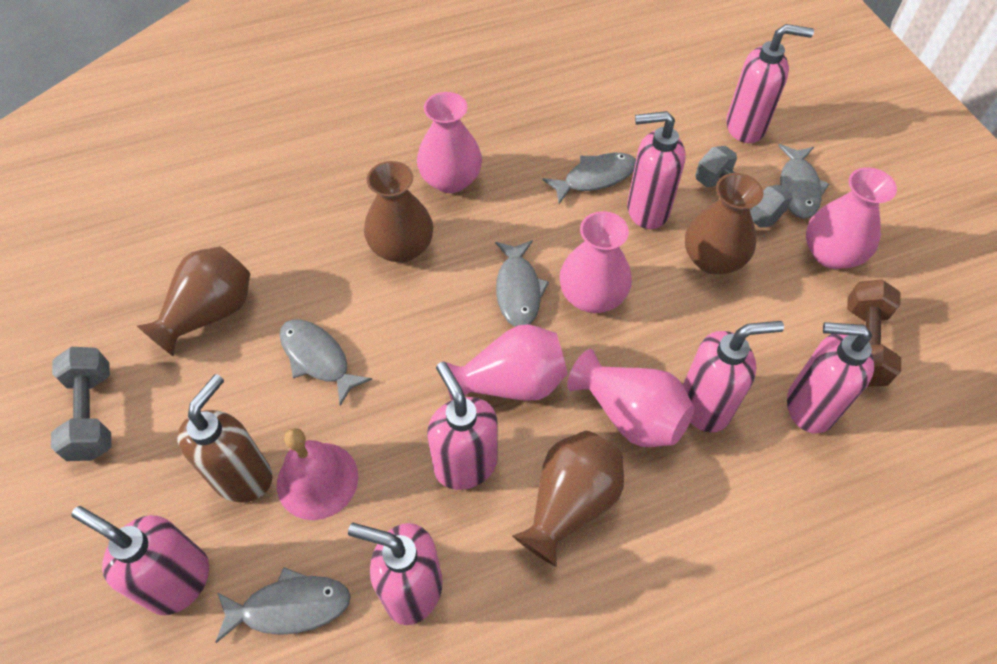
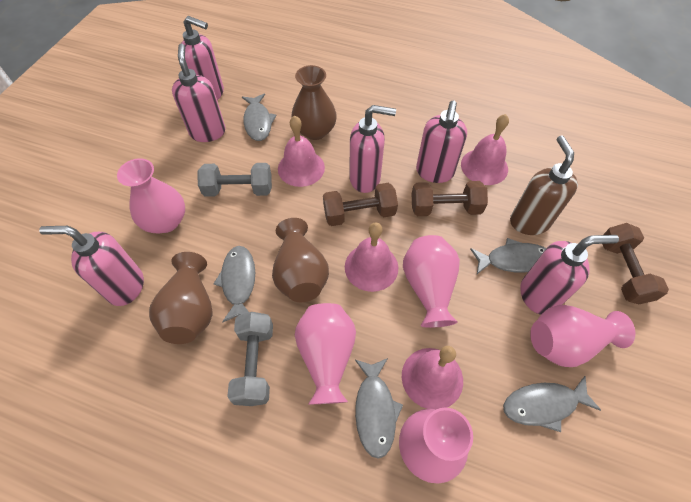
brown dumbbell: 1 -> 3
brown vase: 4 -> 3
pink bell: 1 -> 4
pink soap dispenser: 7 -> 6

